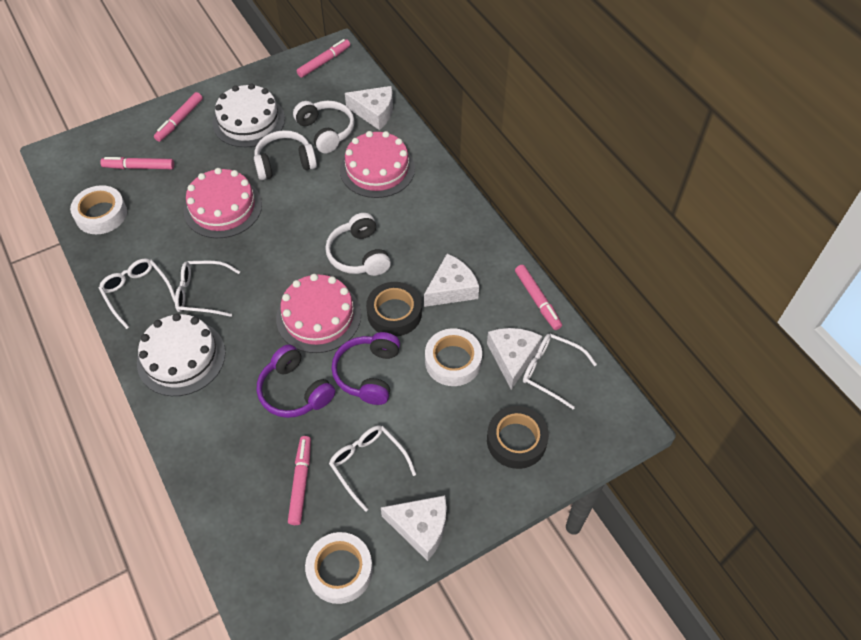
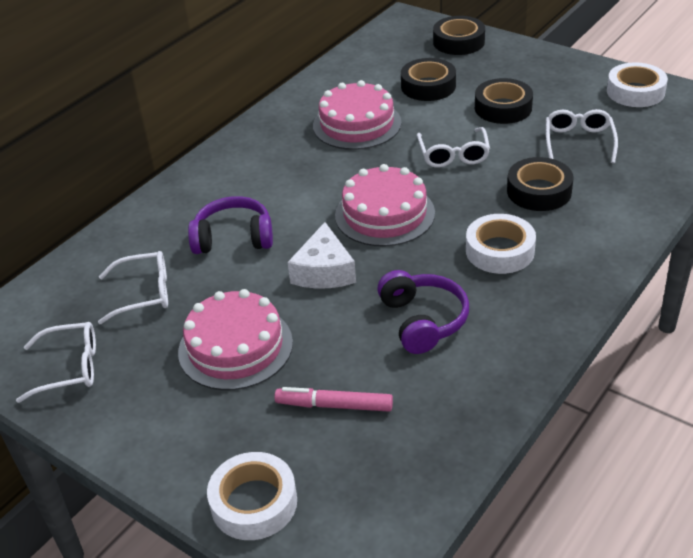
black tape: 2 -> 4
pink marker: 5 -> 1
white cake: 2 -> 0
white cheese: 4 -> 1
white headphones: 3 -> 0

